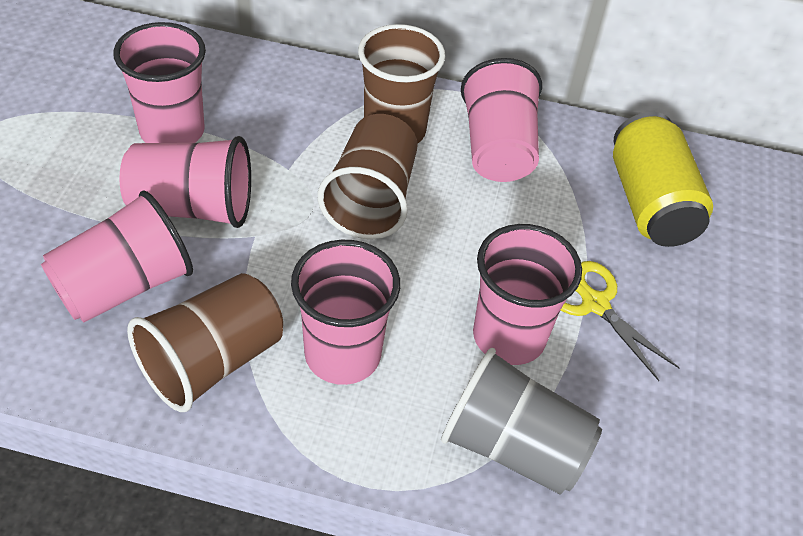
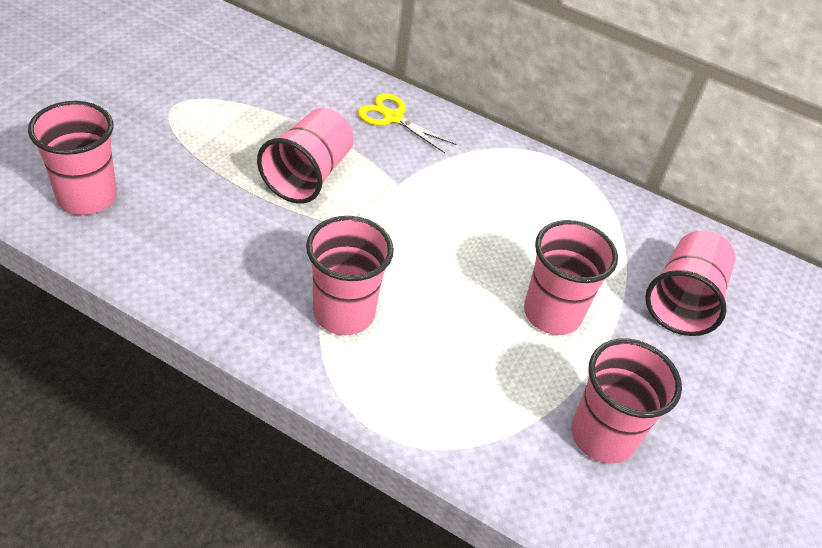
brown cup: 3 -> 0
grey cup: 1 -> 0
yellow can: 1 -> 0

